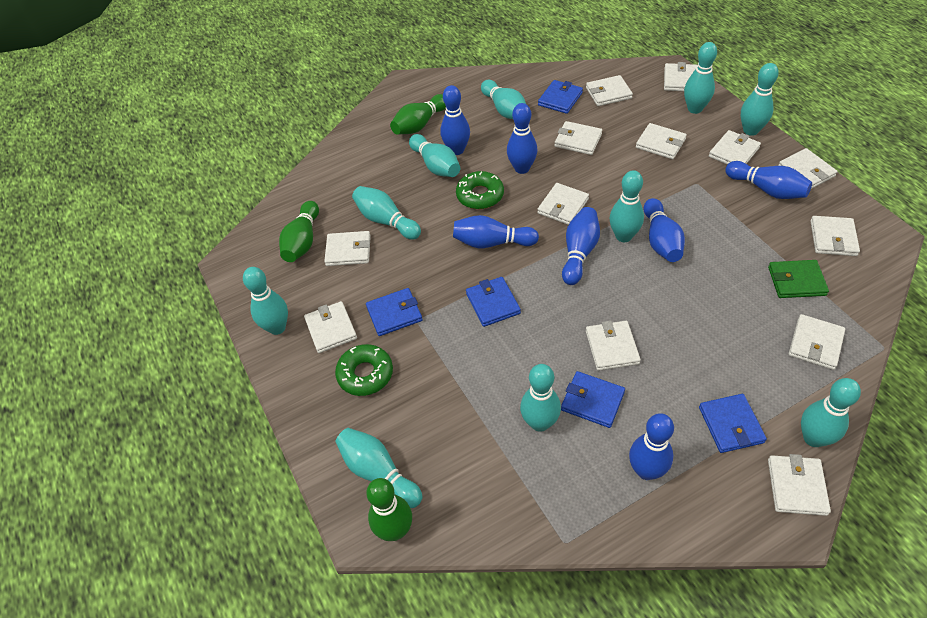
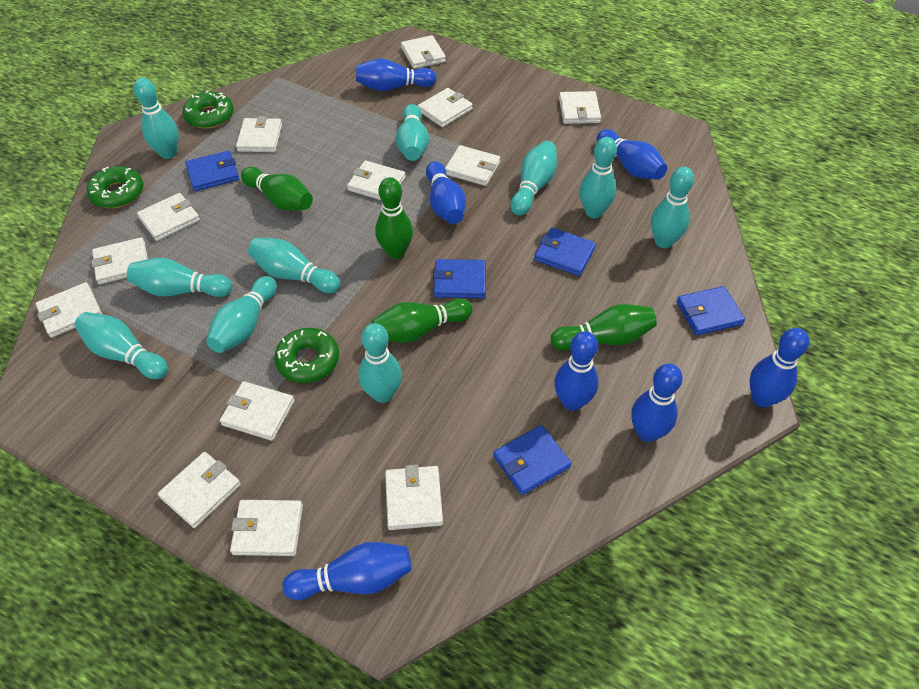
green bowling pin: 3 -> 4
green donut: 2 -> 3
green wallet: 1 -> 0

